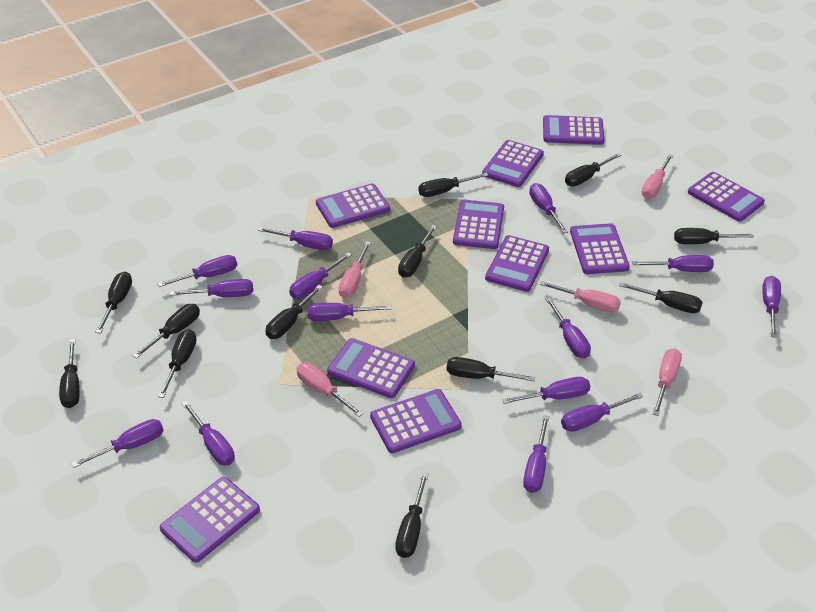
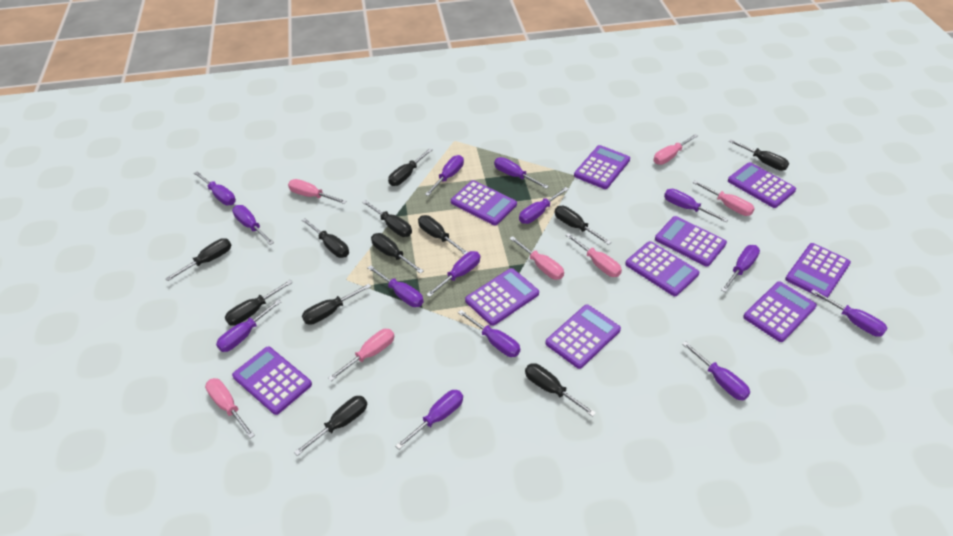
pink screwdriver: 5 -> 7

